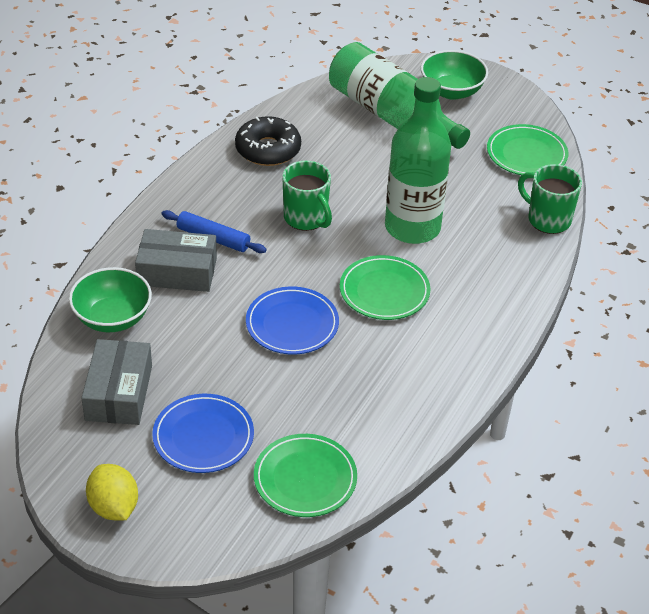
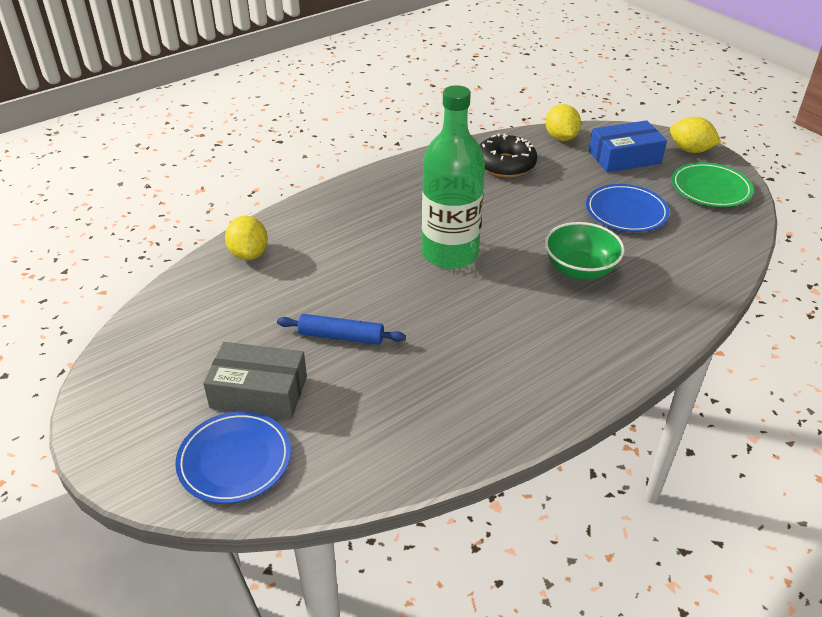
blue box: 0 -> 1
green bottle: 2 -> 1
green bowl: 2 -> 1
green mug: 2 -> 0
green plate: 3 -> 1
grey box: 2 -> 1
yellow lemon: 1 -> 3

